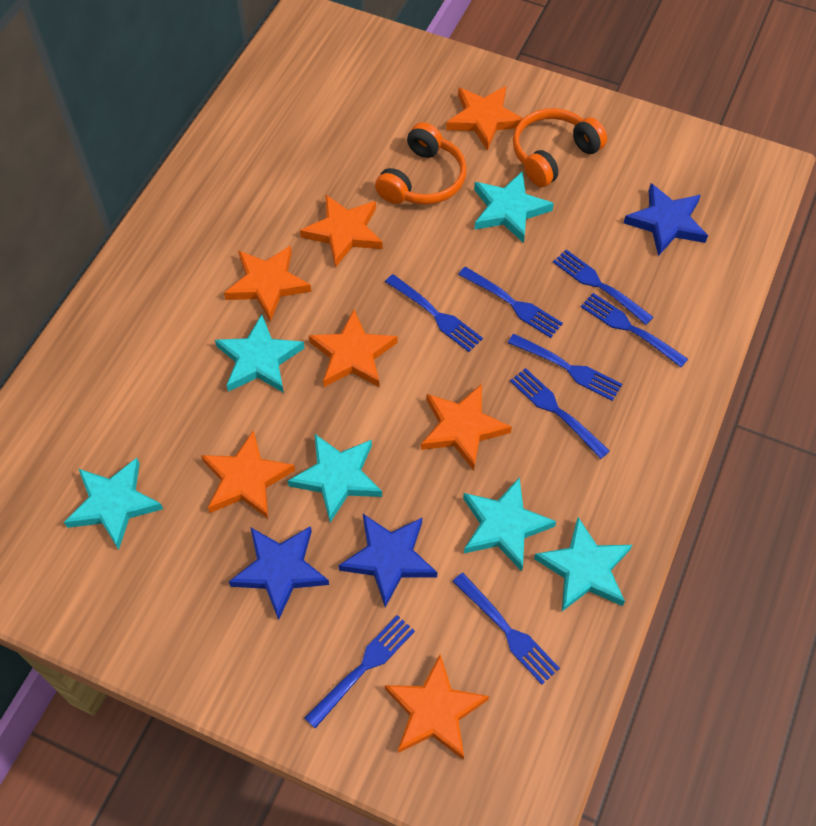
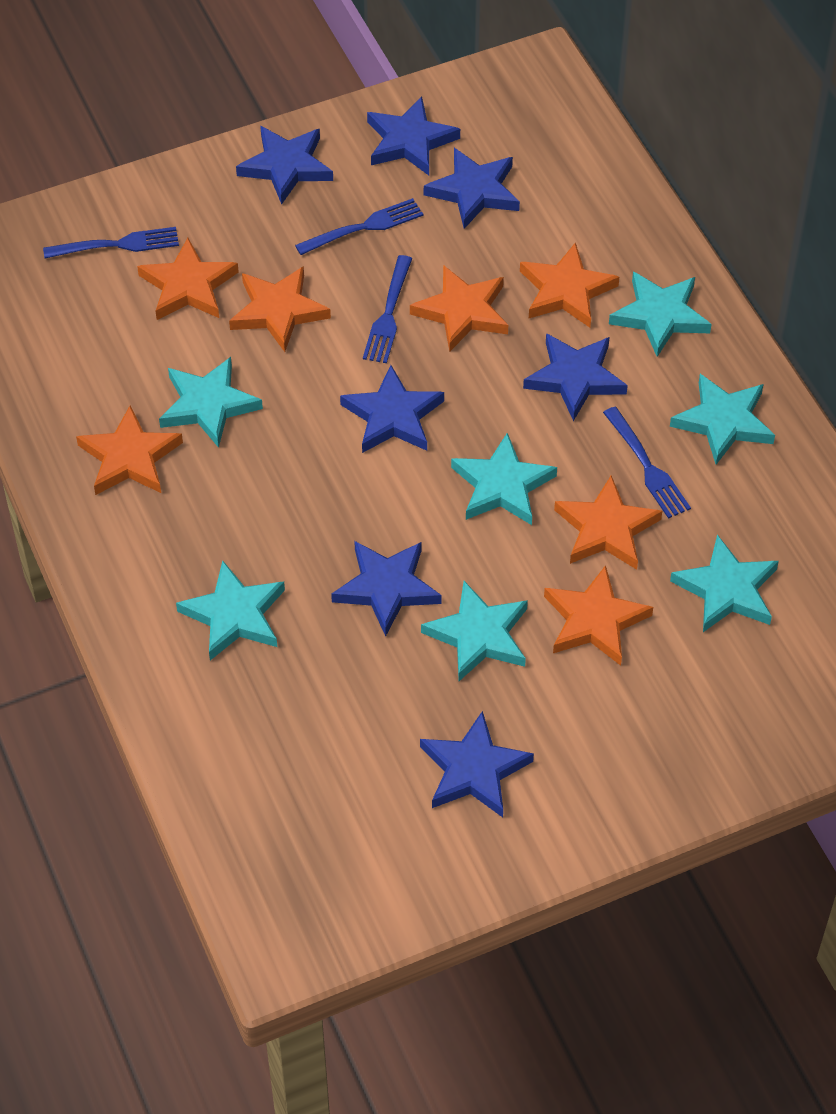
blue fork: 8 -> 4
blue star: 3 -> 7
orange headphones: 2 -> 0
turquoise star: 6 -> 7

